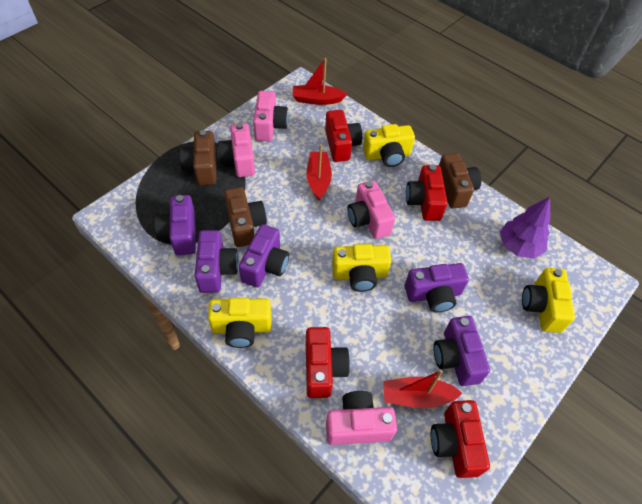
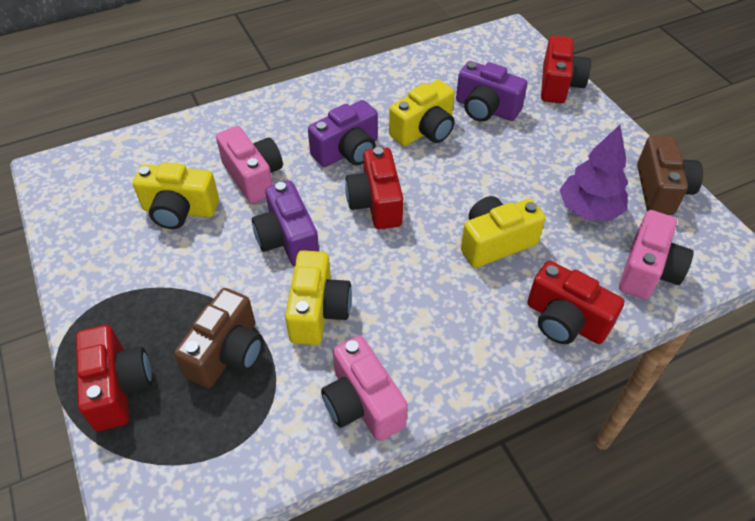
brown camera: 3 -> 2
pink camera: 4 -> 3
purple camera: 5 -> 3
red boat: 3 -> 0

